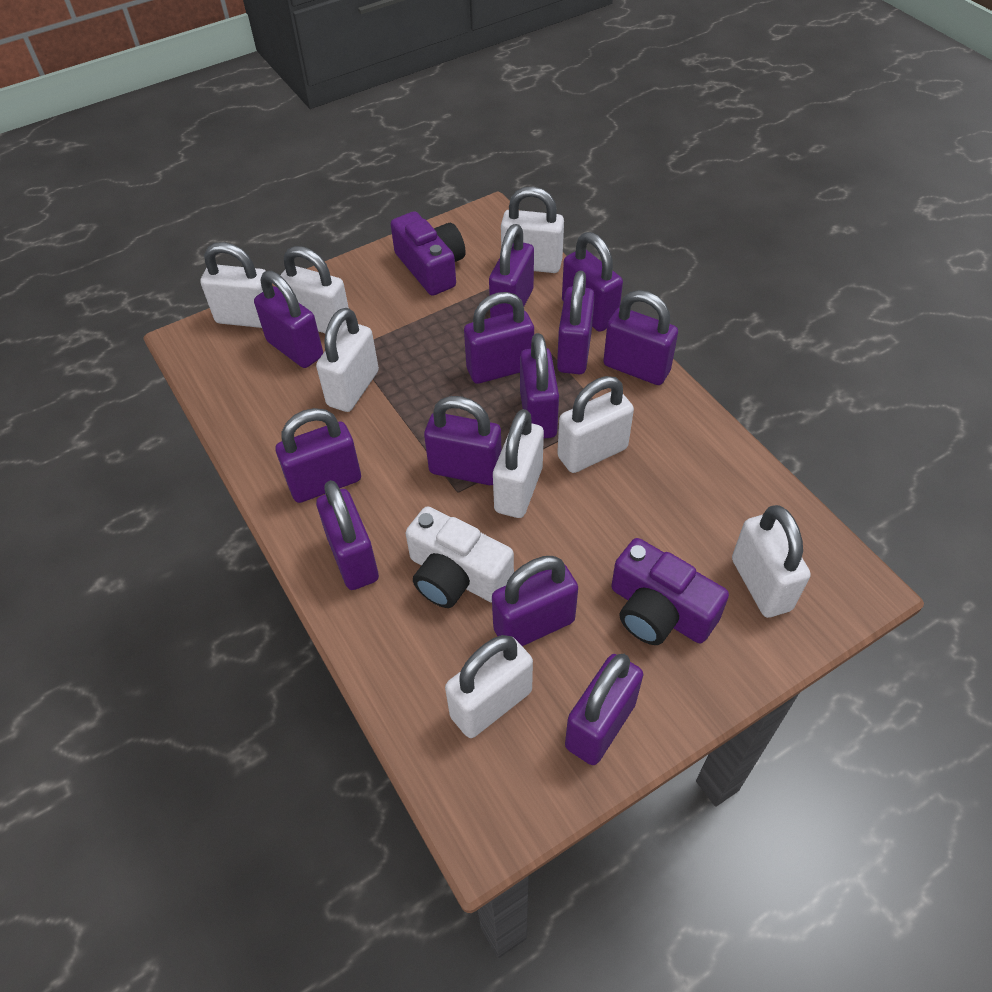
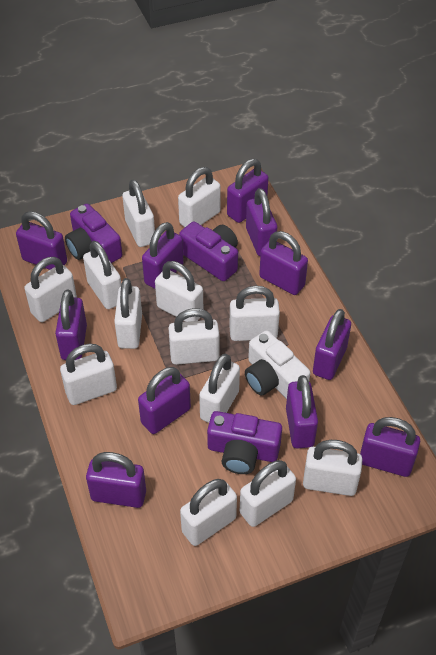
purple camera: 2 -> 3
purple padlock: 12 -> 11
white padlock: 8 -> 13

